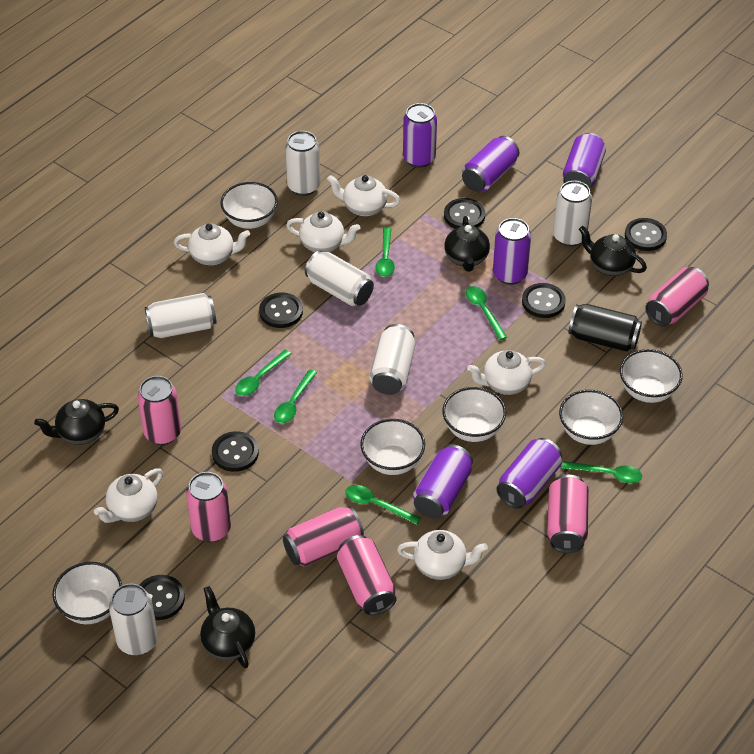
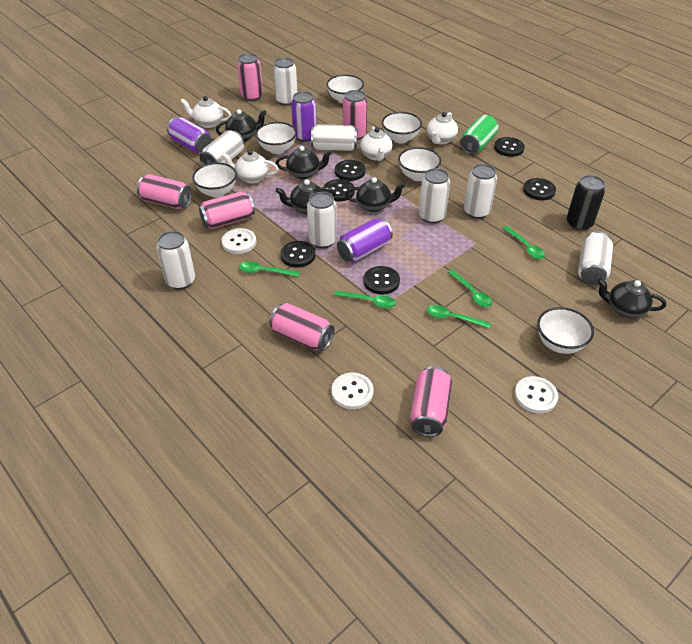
black teapot: 4 -> 5
green can: 0 -> 1
green spoon: 6 -> 5
purple can: 6 -> 3
white button: 0 -> 3
white can: 6 -> 8
white teapot: 6 -> 4

